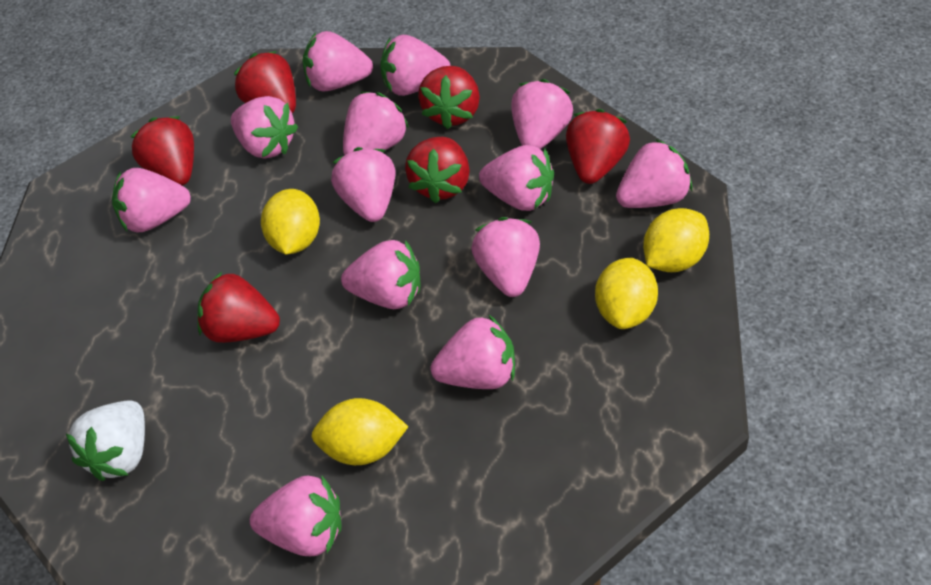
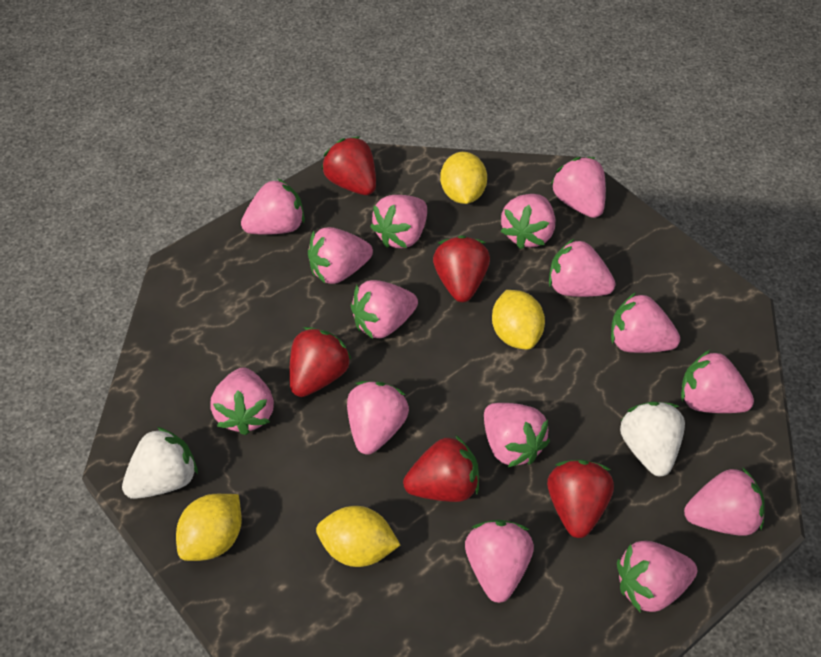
pink strawberry: 13 -> 15
red strawberry: 6 -> 5
white strawberry: 1 -> 2

